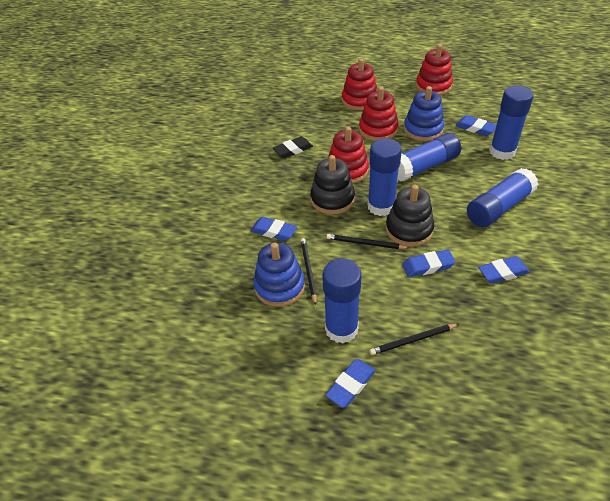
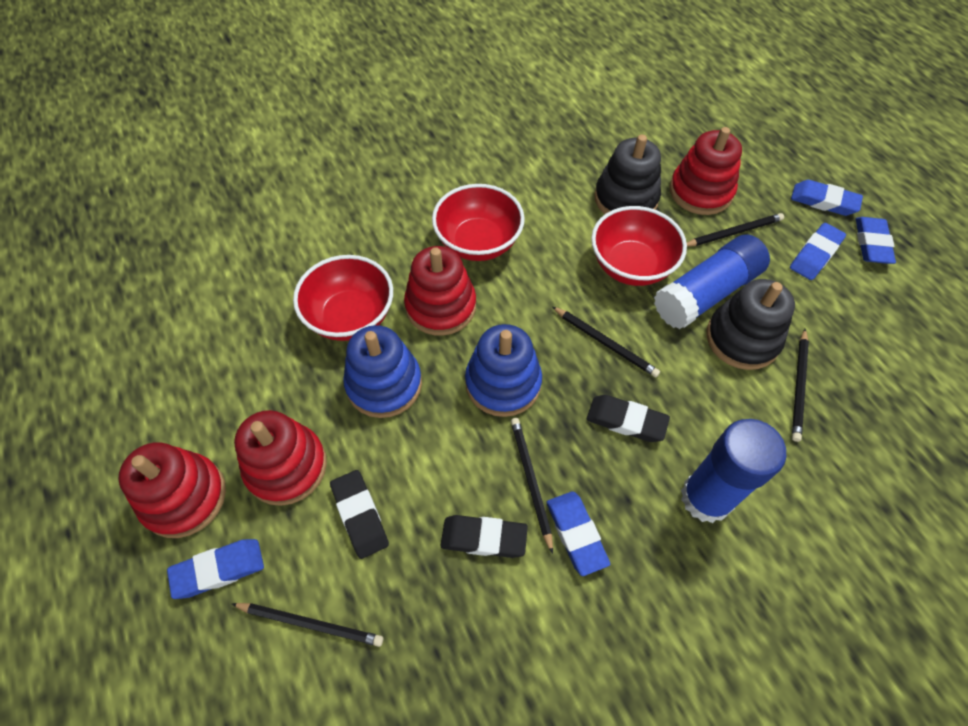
black eraser: 1 -> 3
black pencil: 3 -> 5
blue glue stick: 5 -> 2
red bowl: 0 -> 3

